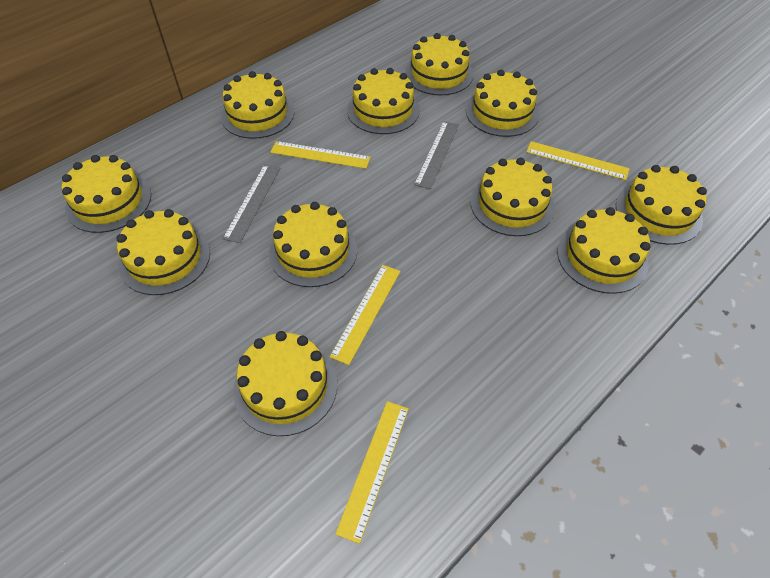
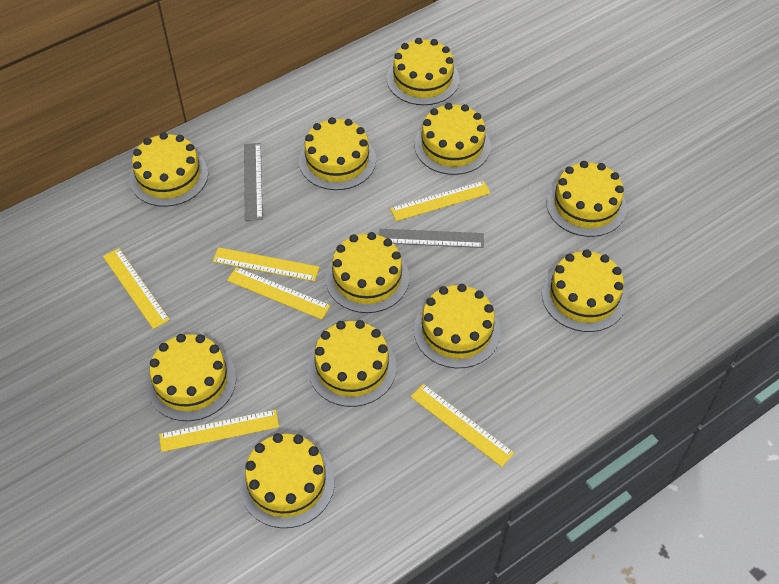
yellow ruler: 4 -> 6

